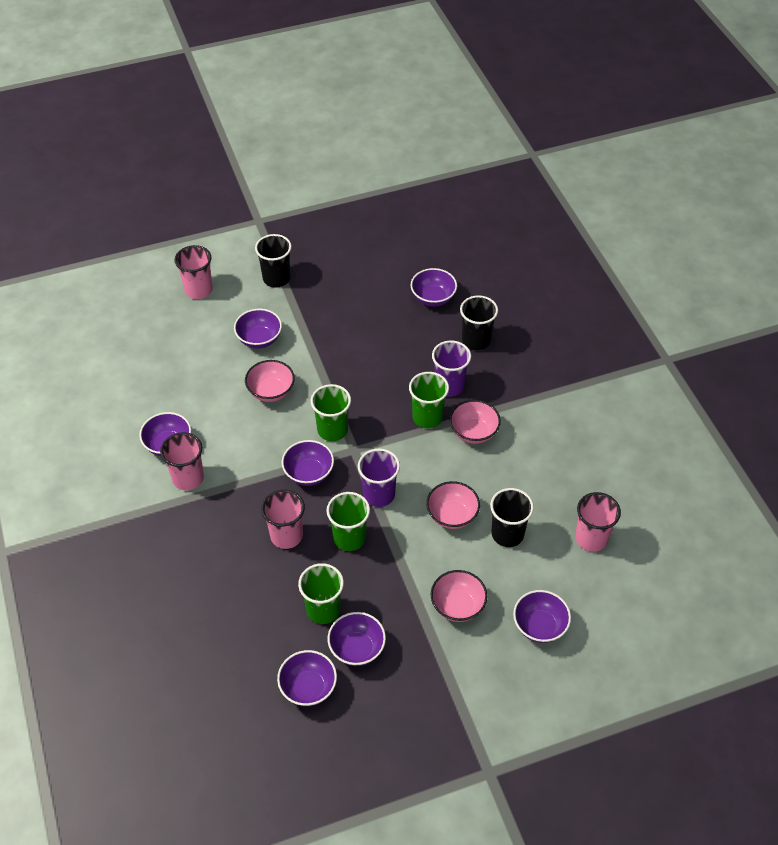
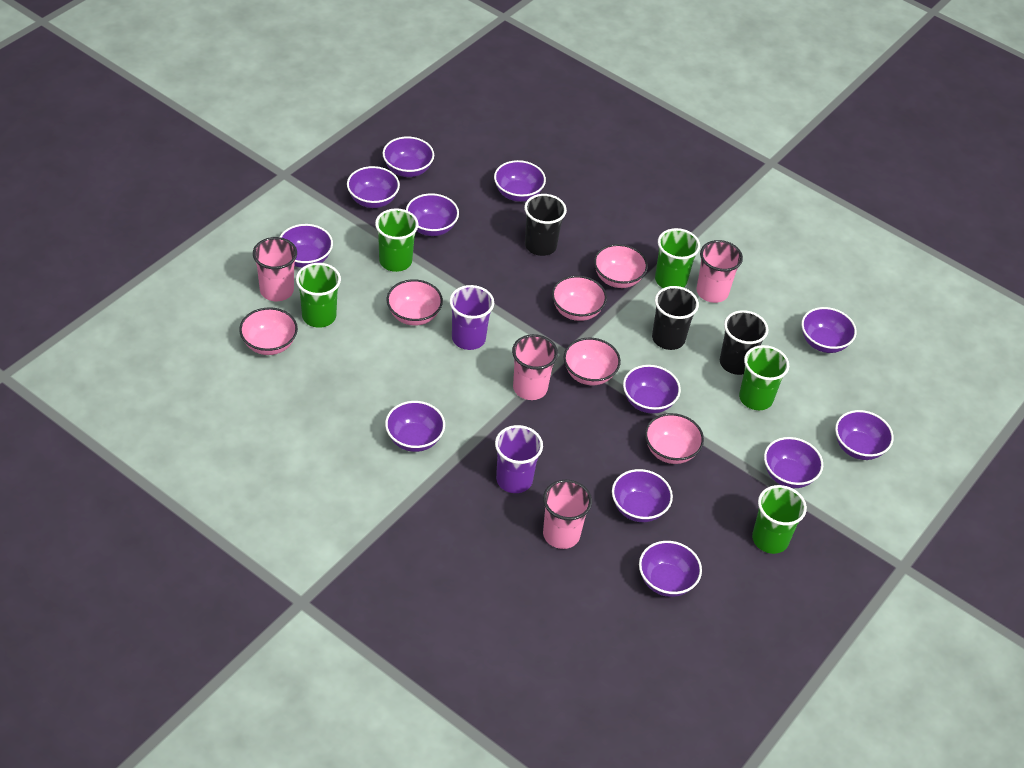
green cup: 4 -> 5
pink bowl: 4 -> 6
purple bowl: 7 -> 12

